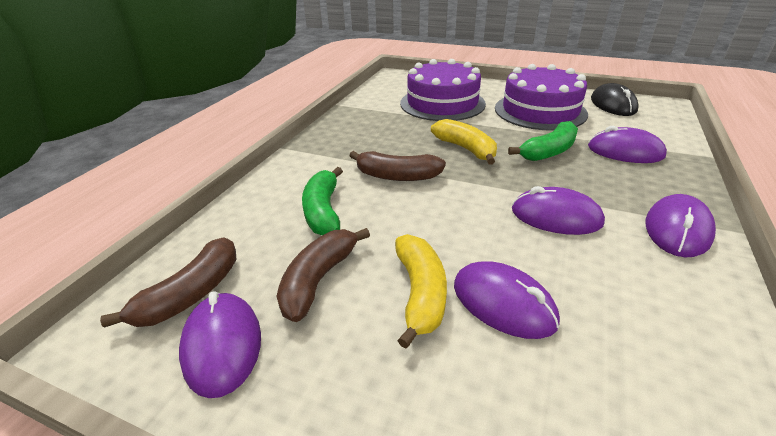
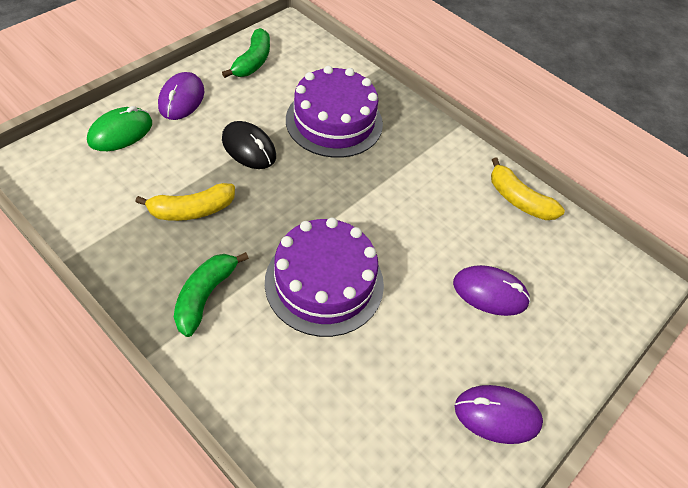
brown banana: 3 -> 0
green mouse: 0 -> 1
purple mouse: 5 -> 3

